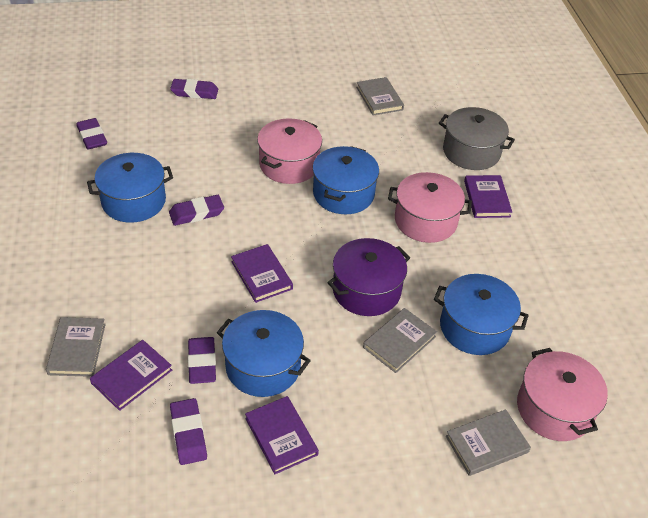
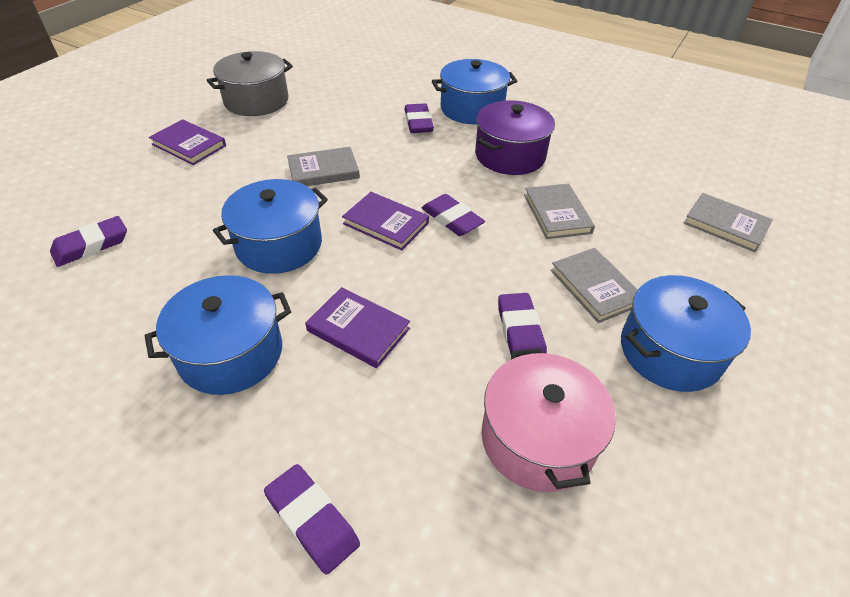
pink pot: 3 -> 1
purple book: 4 -> 3

